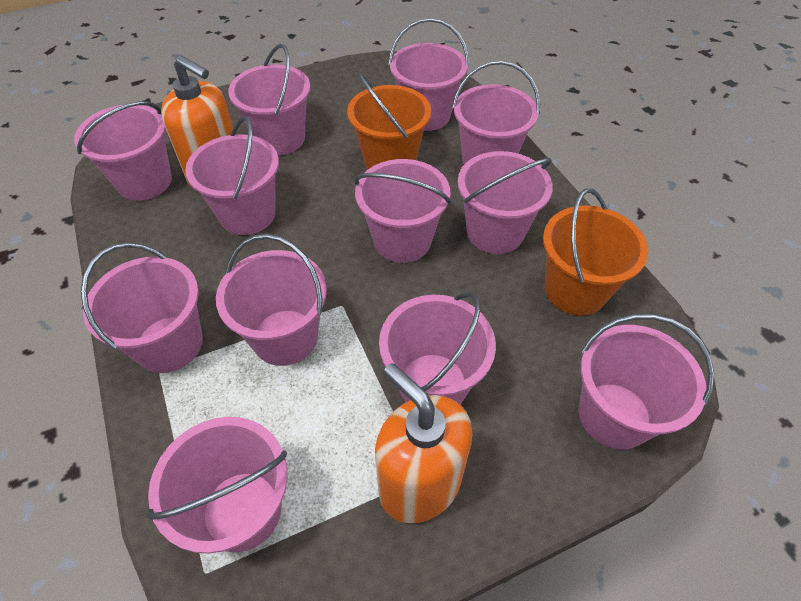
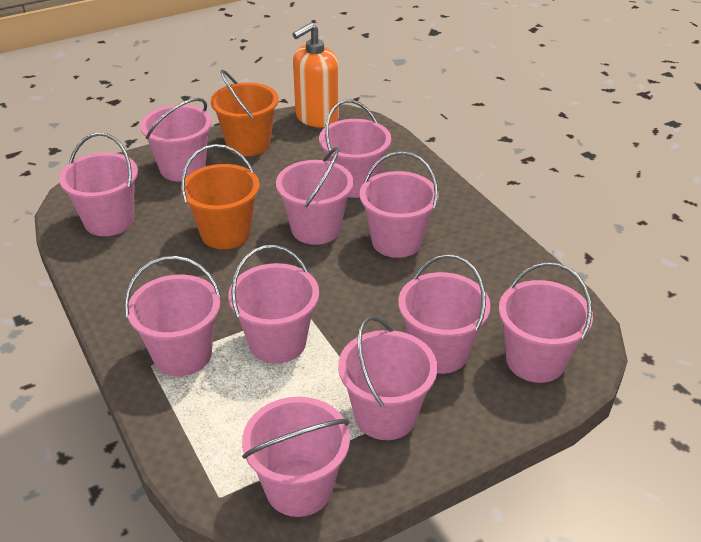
orange soap dispenser: 2 -> 1
pink bucket: 12 -> 11

